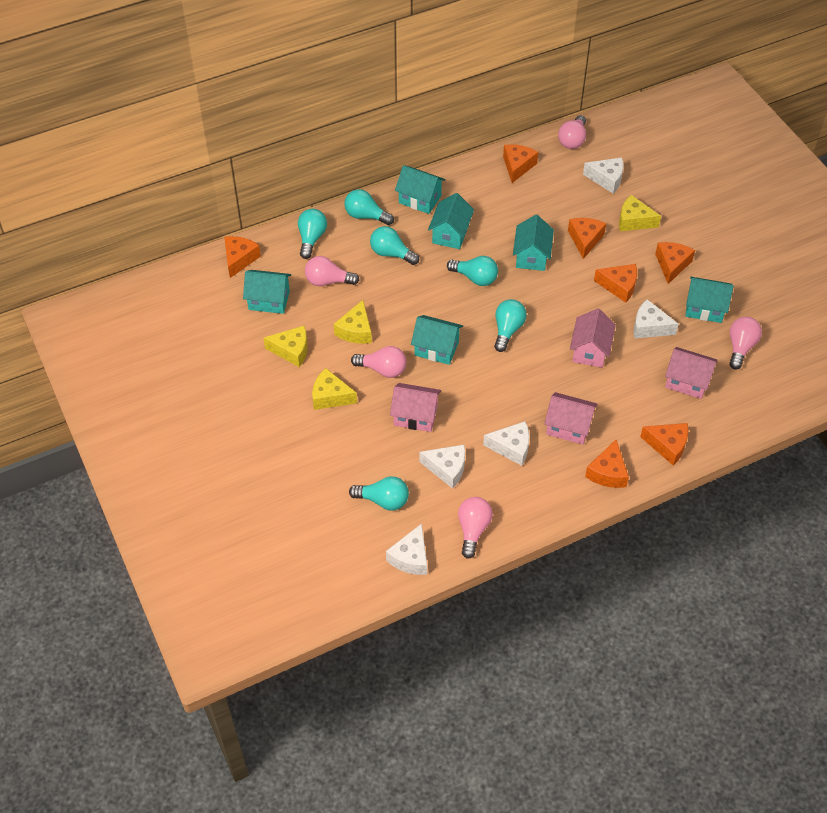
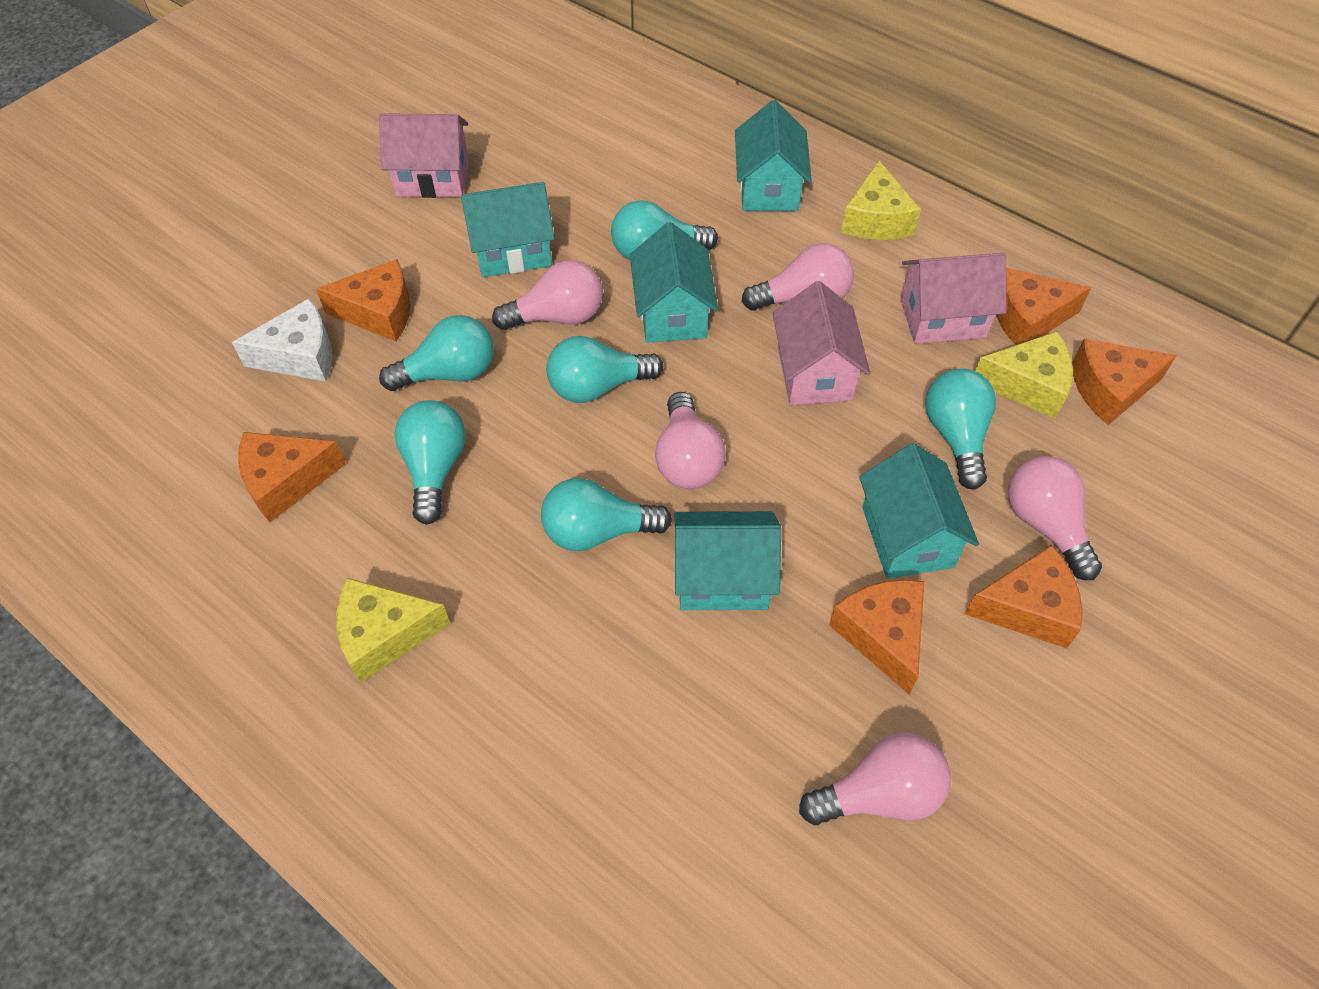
orange cheese: 7 -> 6
pink house: 4 -> 3
turquoise house: 6 -> 5
white cheese: 5 -> 1
yellow cheese: 4 -> 3

